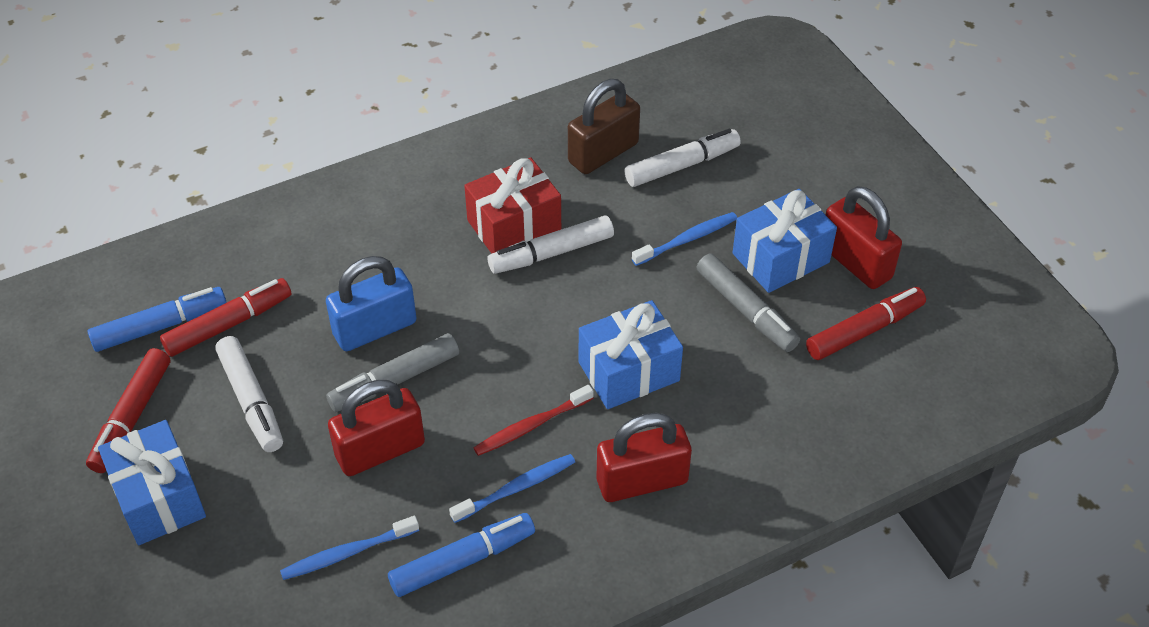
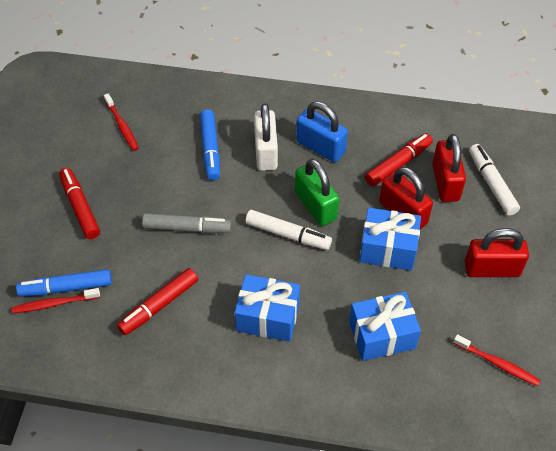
blue toothbrush: 3 -> 0
brown padlock: 1 -> 0
green padlock: 0 -> 1
grey marker: 2 -> 1
red gift: 1 -> 0
red toothbrush: 1 -> 3
white marker: 3 -> 2
white padlock: 0 -> 1

